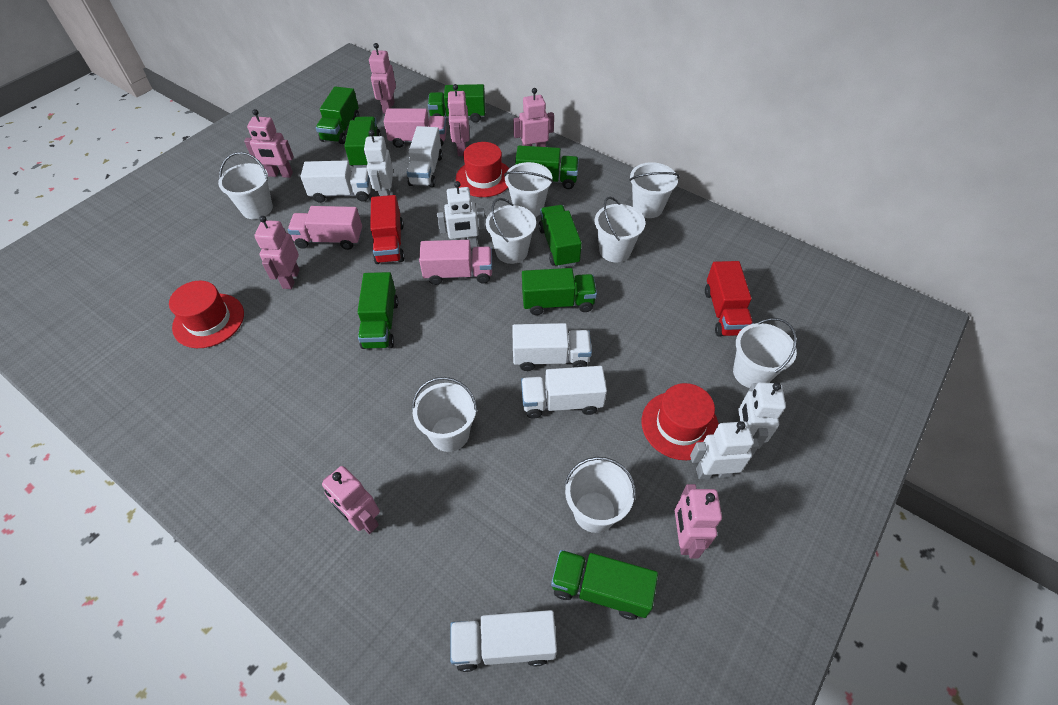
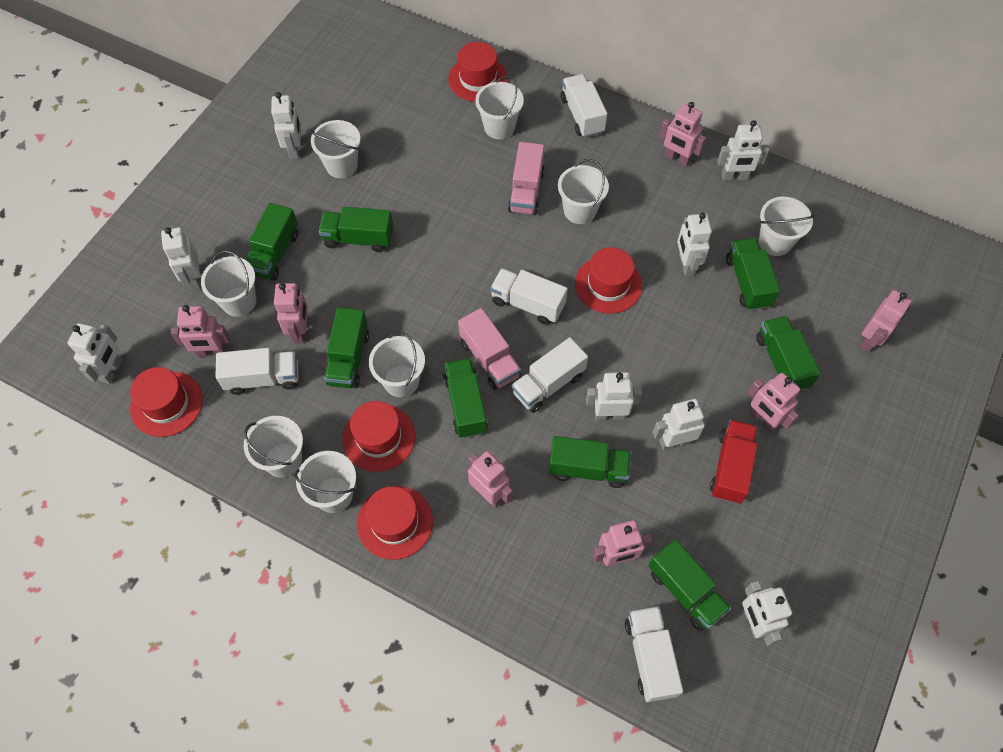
pink truck: 3 -> 2
red hat: 3 -> 5
red truck: 2 -> 1
white robot: 4 -> 8

